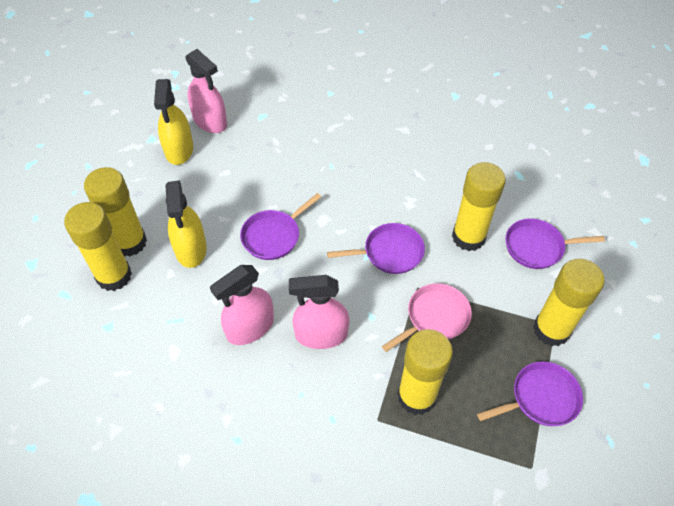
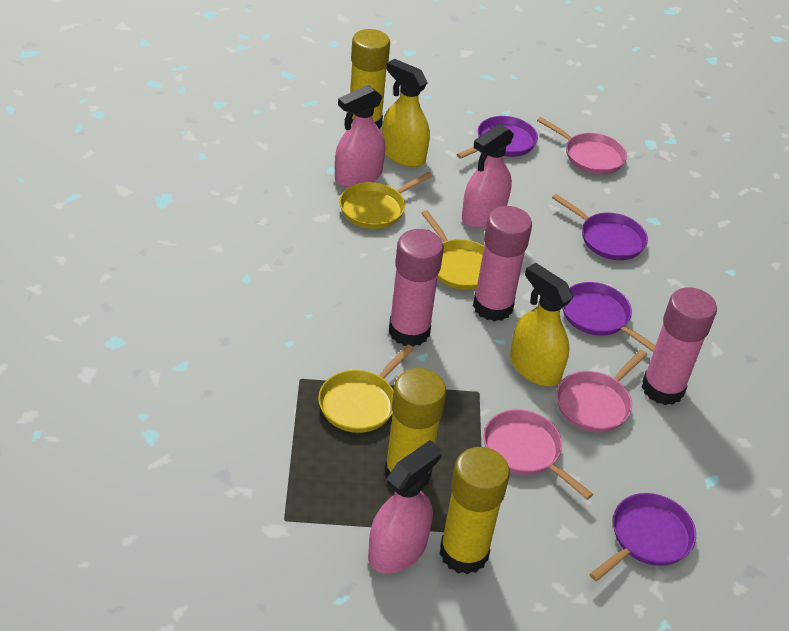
pink glue stick: 0 -> 3
pink pan: 1 -> 3
yellow glue stick: 5 -> 3
yellow pan: 0 -> 3

